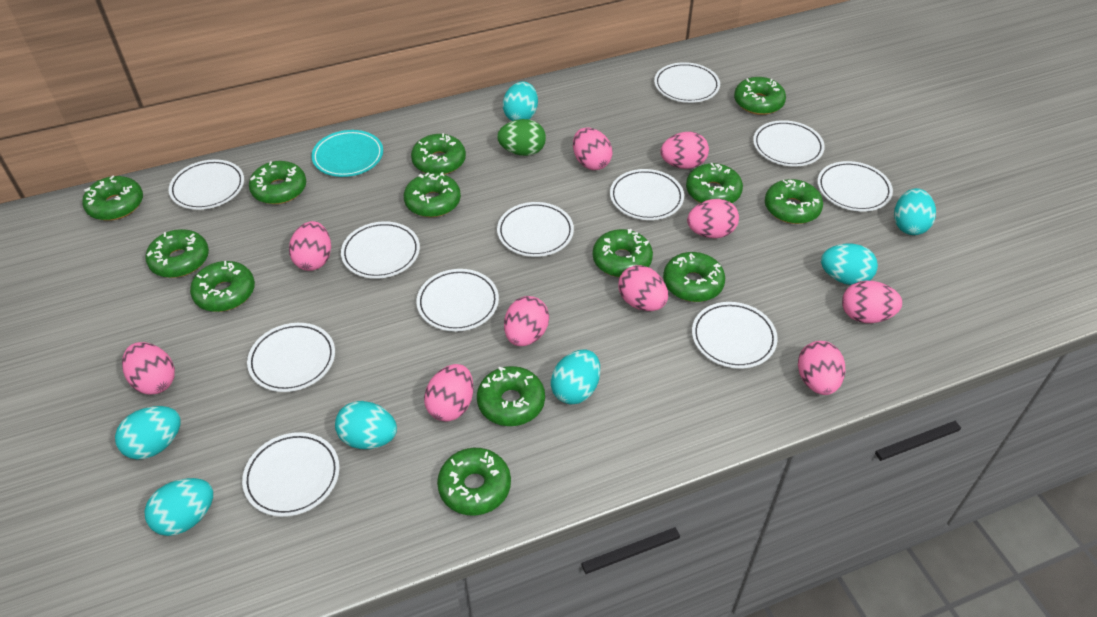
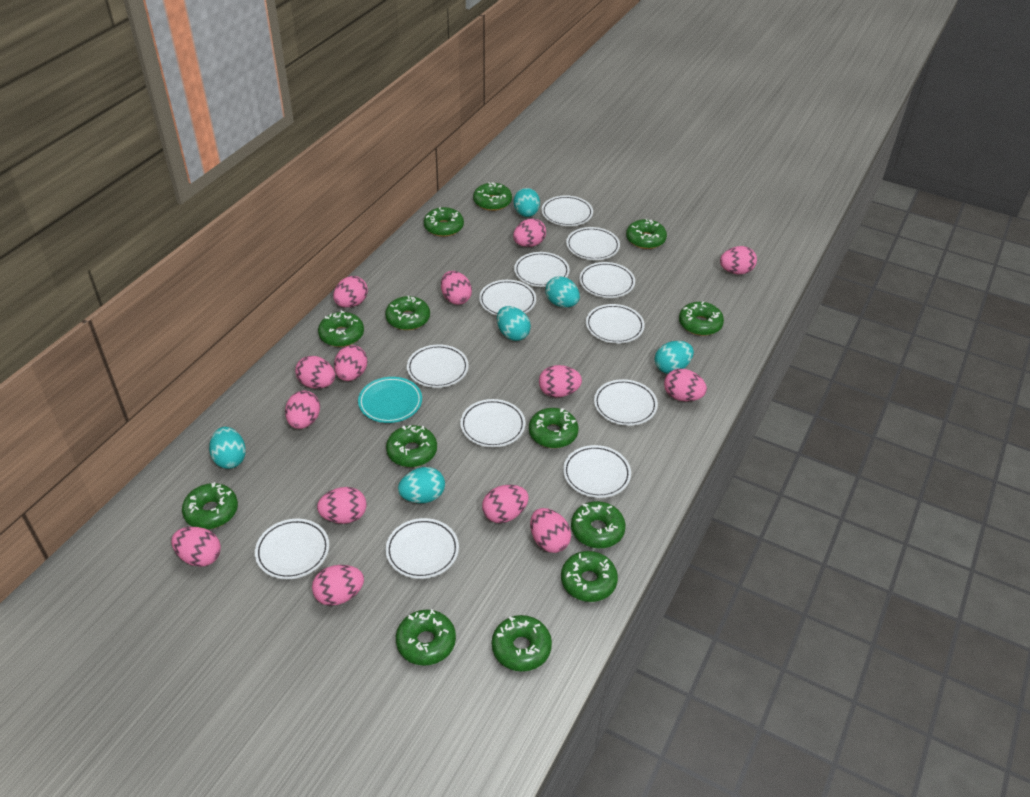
green egg: 1 -> 0
pink egg: 10 -> 14
turquoise egg: 7 -> 6
white plate: 11 -> 12

